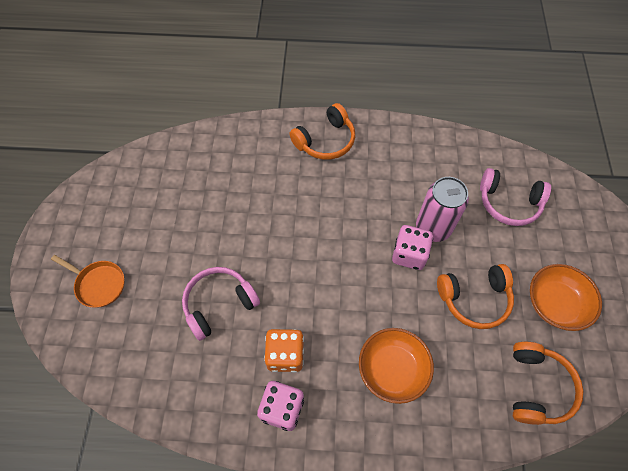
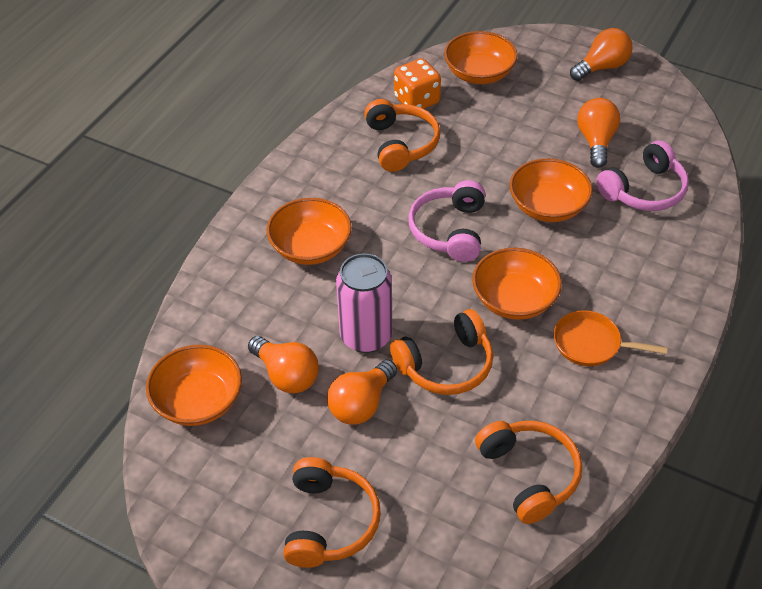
orange bowl: 2 -> 5
orange headphones: 3 -> 4
orange light bulb: 0 -> 4
pink dice: 2 -> 0

